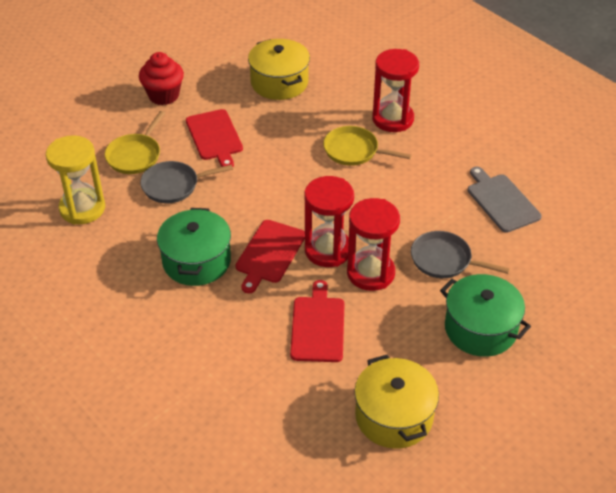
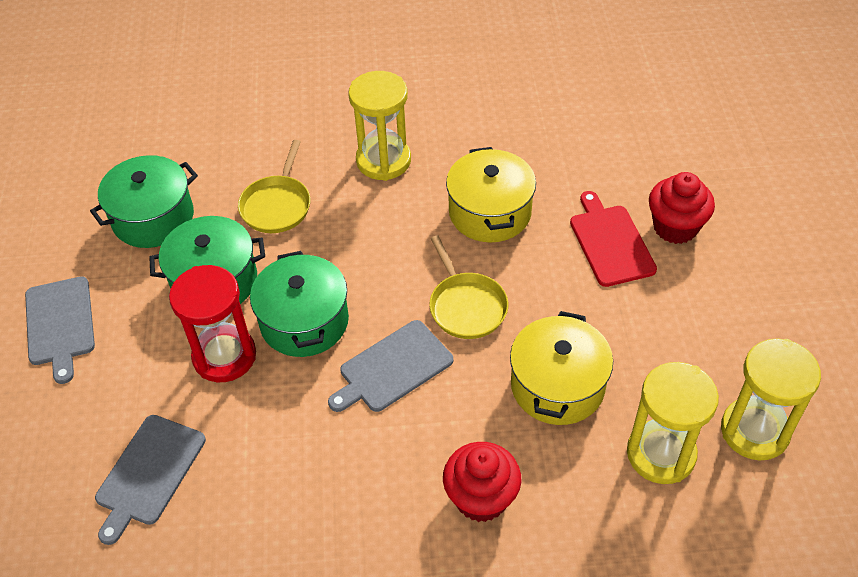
green pot: 2 -> 3
grey cutting board: 1 -> 3
grey pan: 2 -> 0
red cupcake: 1 -> 2
red cutting board: 3 -> 1
red hourglass: 3 -> 1
yellow hourglass: 1 -> 3

